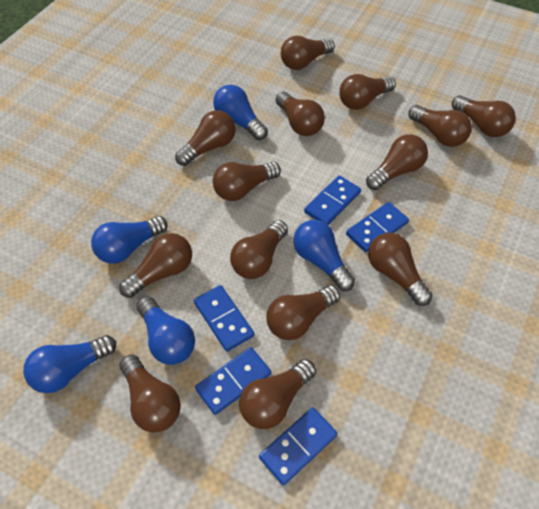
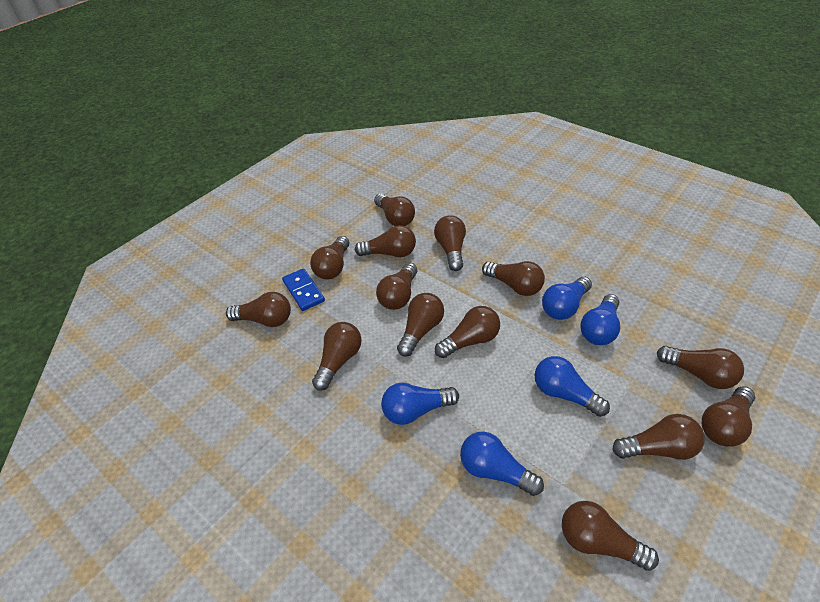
blue domino: 5 -> 1

